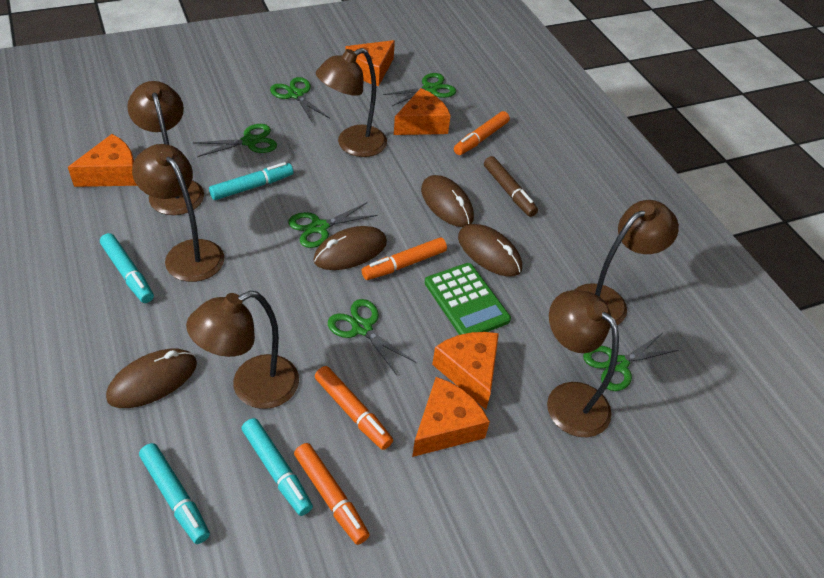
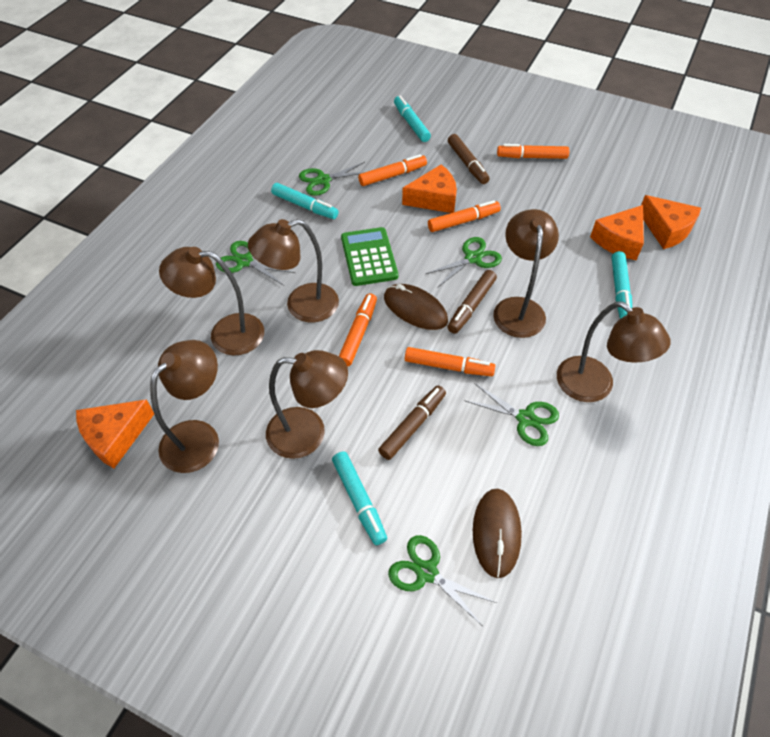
brown marker: 1 -> 3
brown mouse: 4 -> 2
green scissors: 6 -> 5
orange cheese: 5 -> 4
orange marker: 4 -> 5

